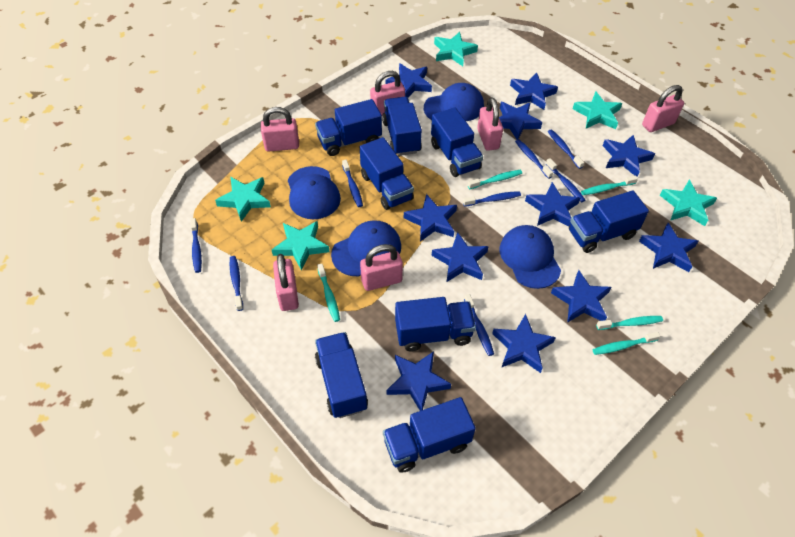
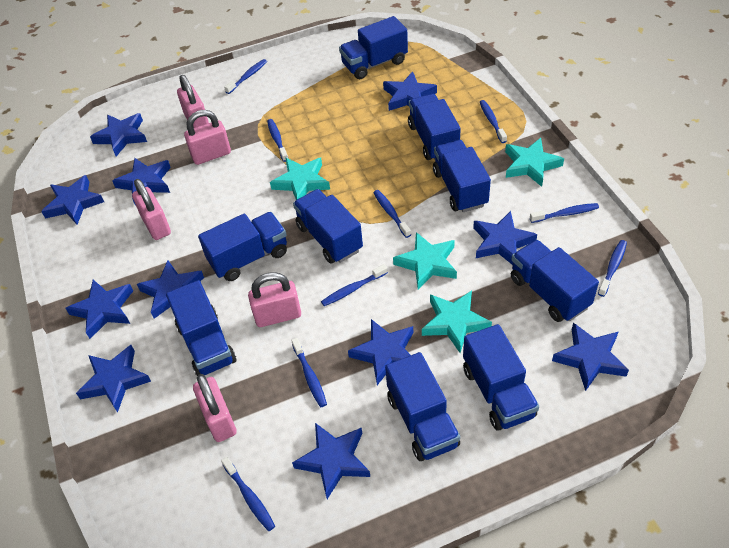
blue cap: 4 -> 0
blue toothbrush: 8 -> 9
blue truck: 8 -> 9
pink padlock: 6 -> 5
turquoise star: 5 -> 4
turquoise toothbrush: 5 -> 0

